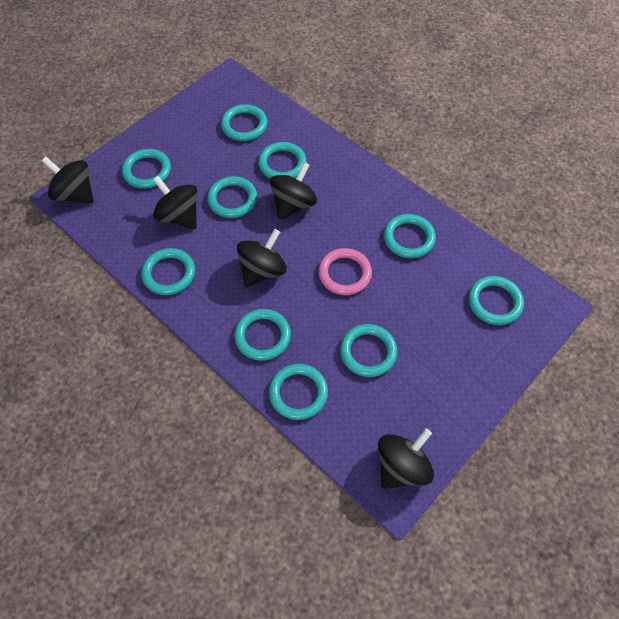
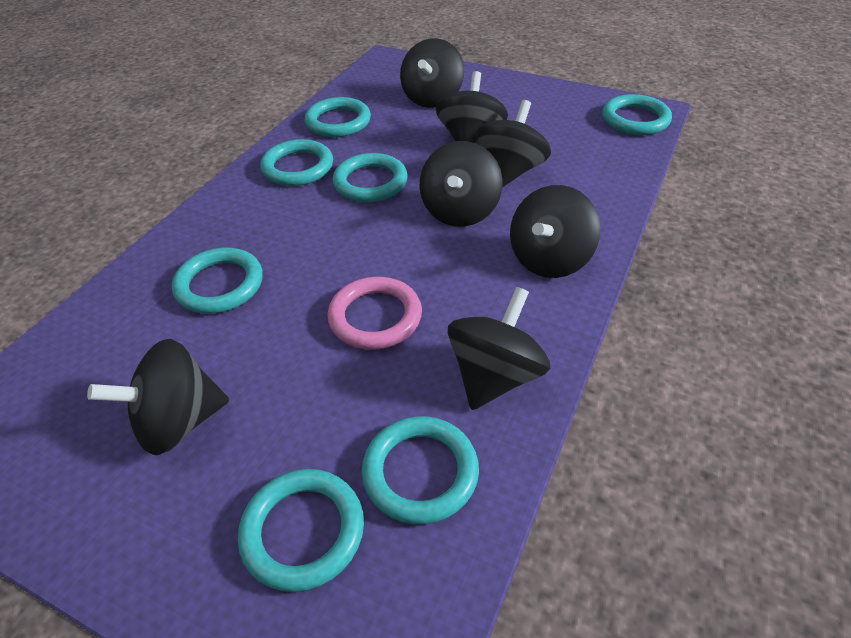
black spinning top: 5 -> 7
turquoise ring: 10 -> 7

